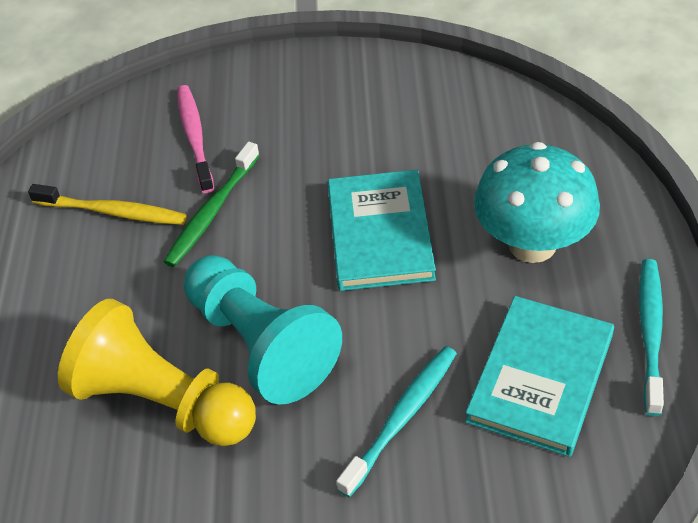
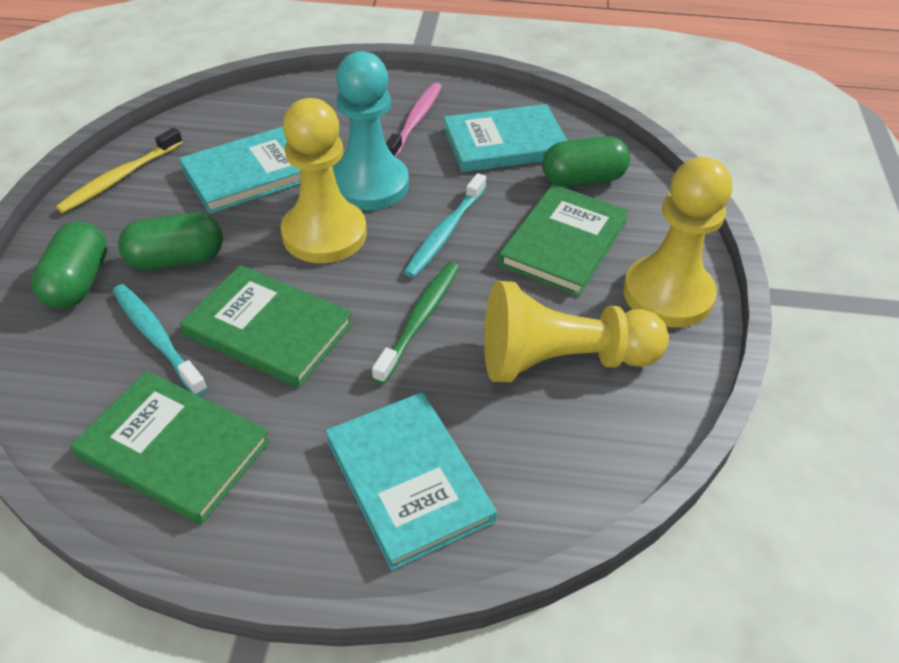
green book: 0 -> 3
green capsule: 0 -> 3
turquoise book: 2 -> 3
turquoise mushroom: 1 -> 0
yellow pawn: 1 -> 3

